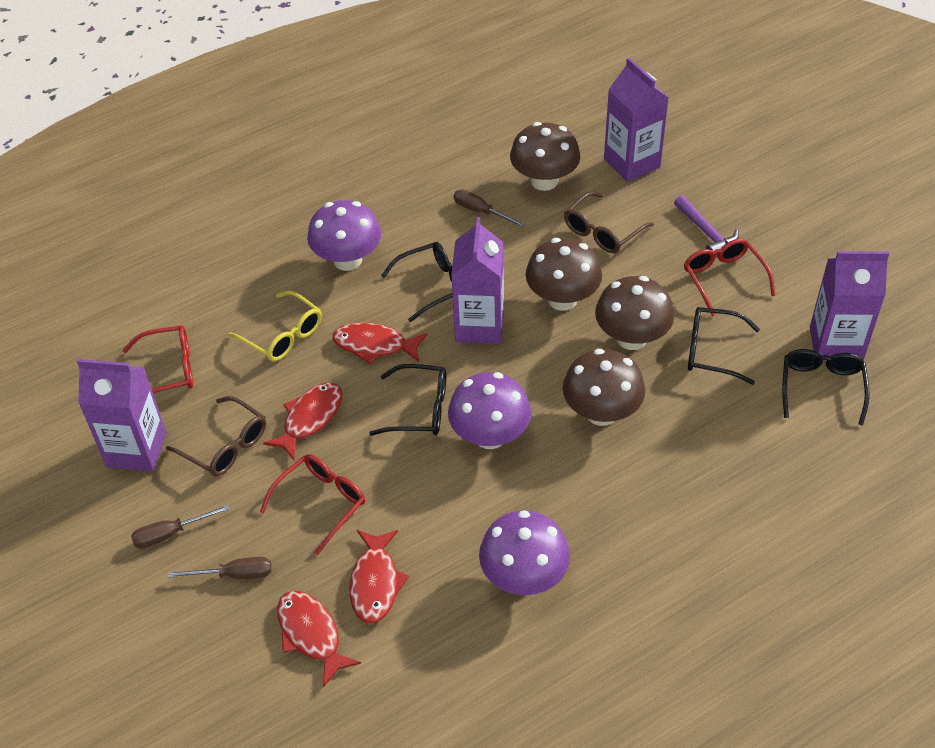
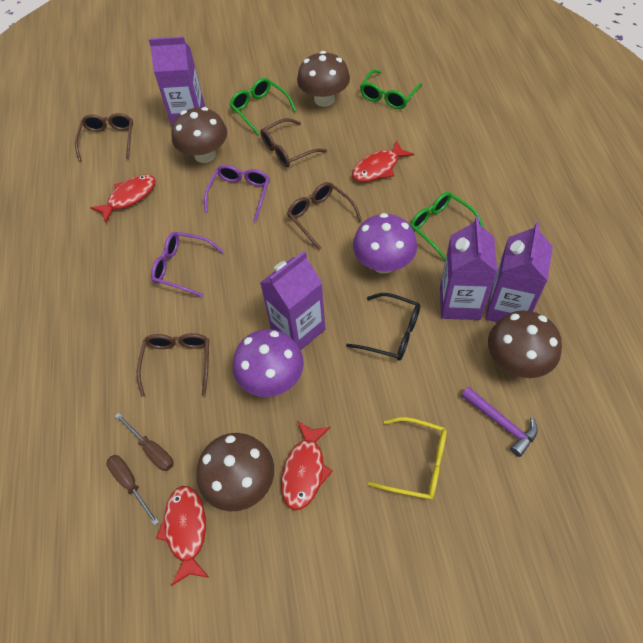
black glasses: 4 -> 1
brown glasses: 2 -> 4
brown screwdriver: 3 -> 2
green glasses: 0 -> 3
purple glasses: 0 -> 2
purple mushroom: 3 -> 2
red glasses: 3 -> 0

